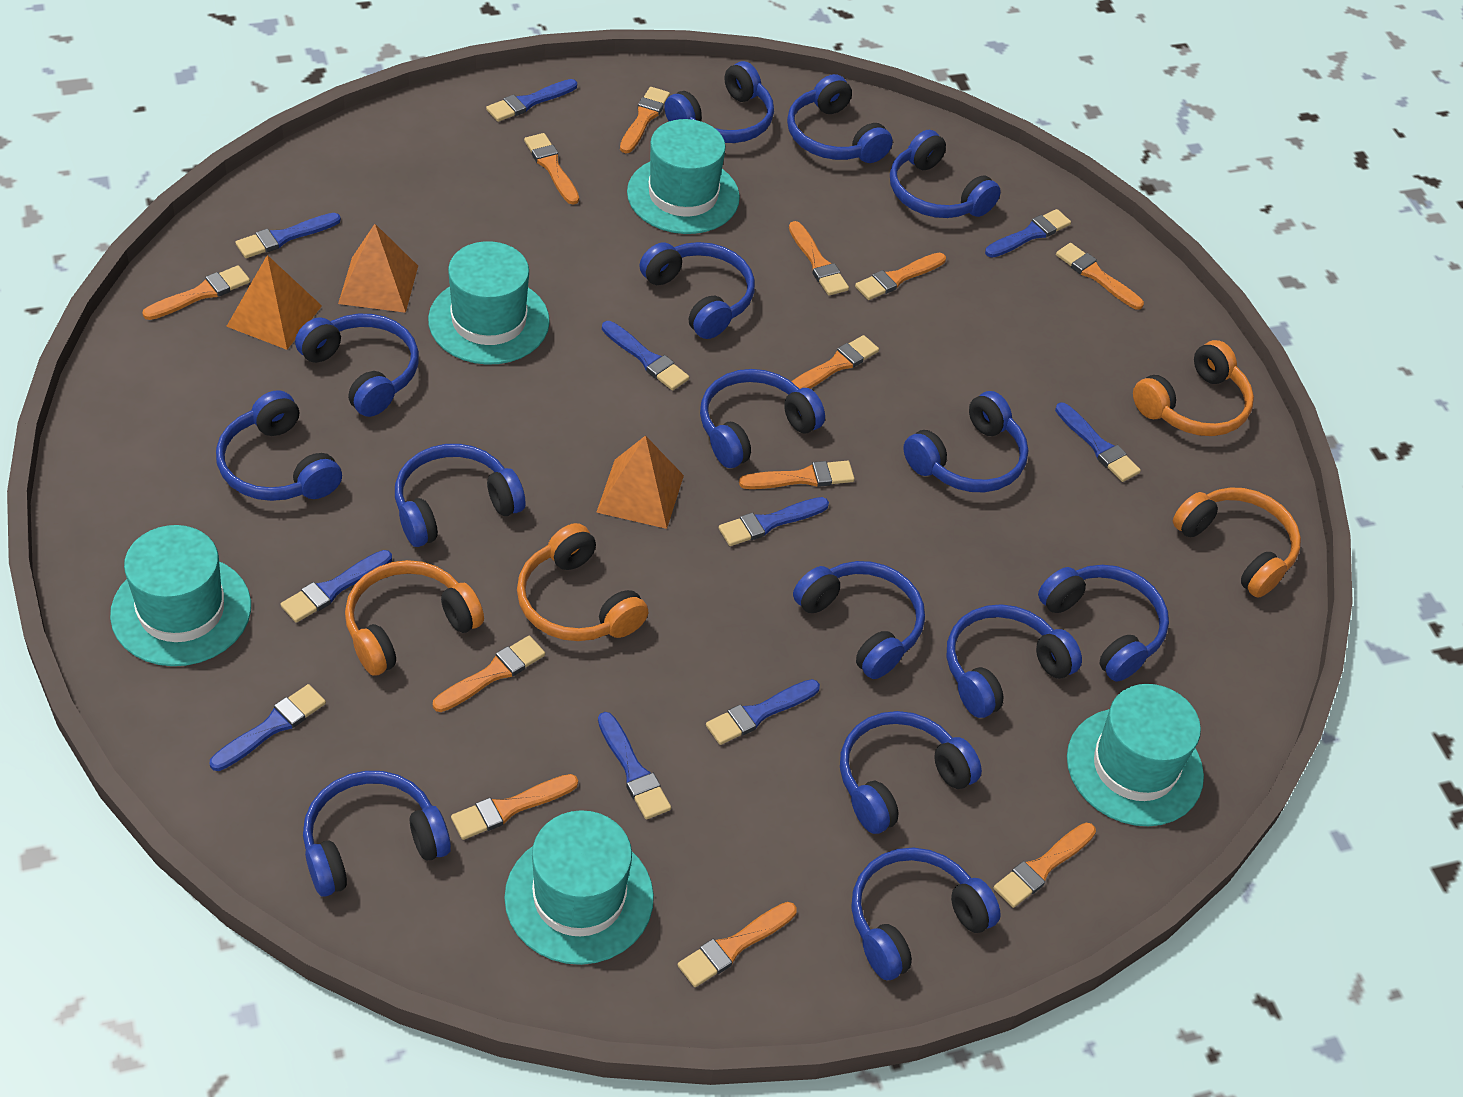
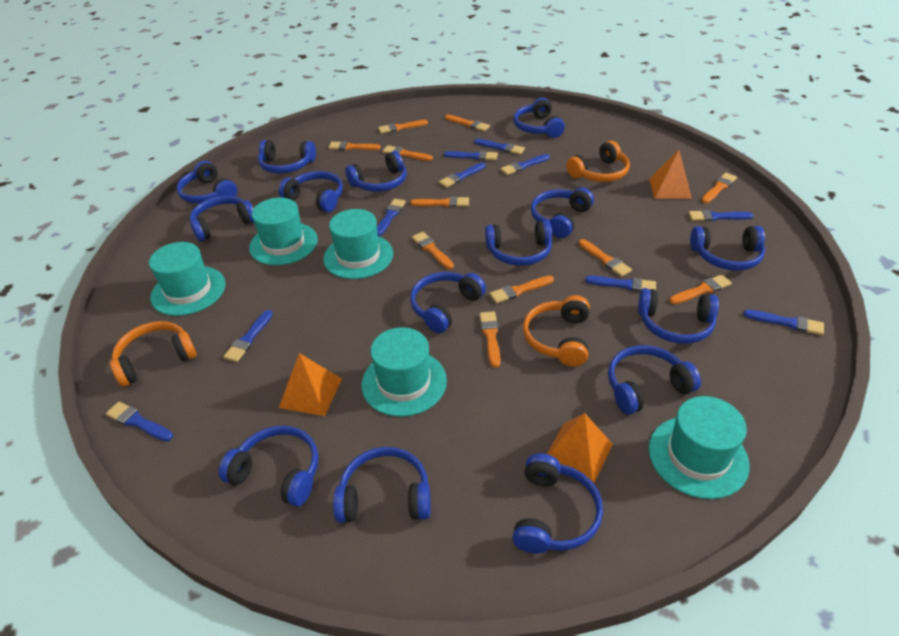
orange brush: 12 -> 11
orange headphones: 4 -> 3

